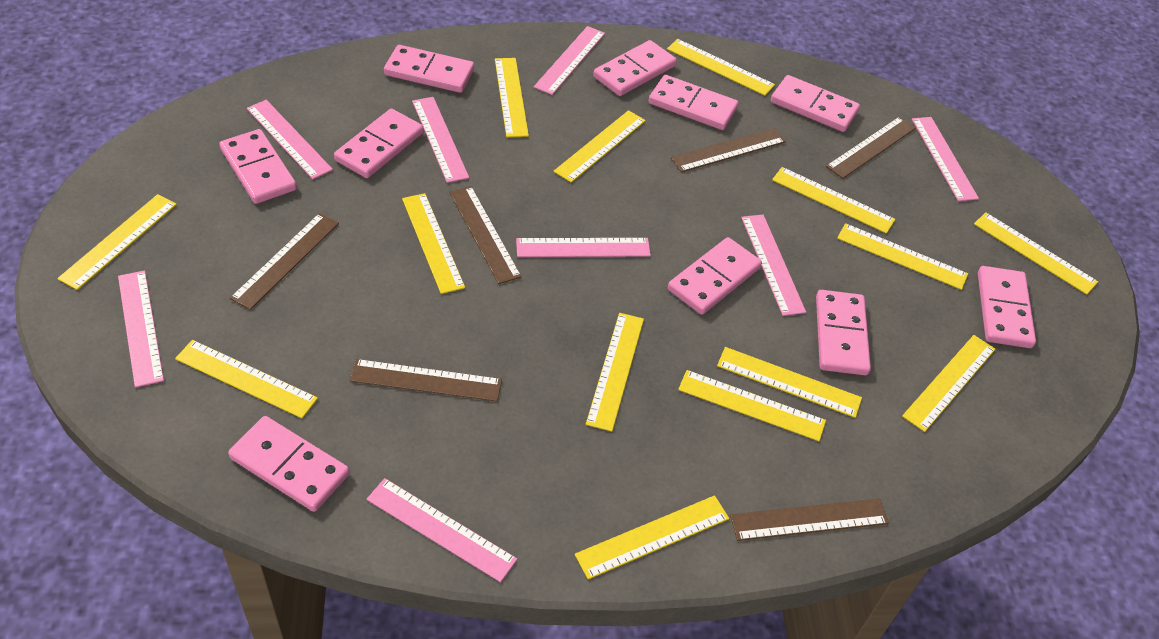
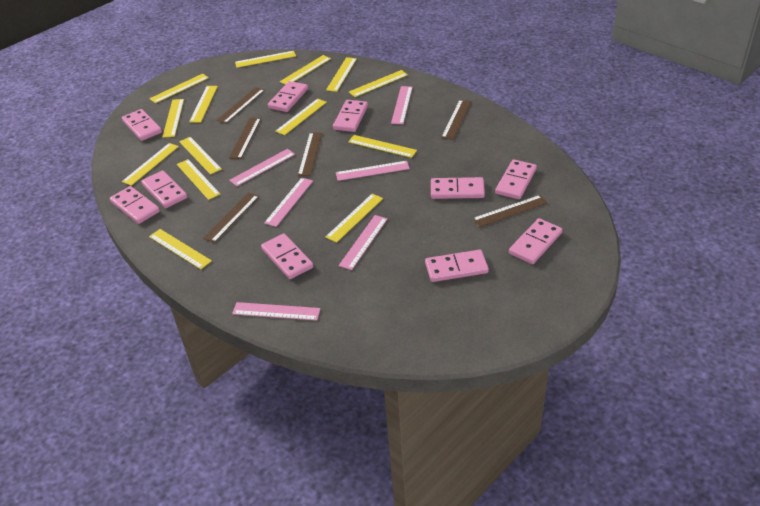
pink ruler: 8 -> 6

